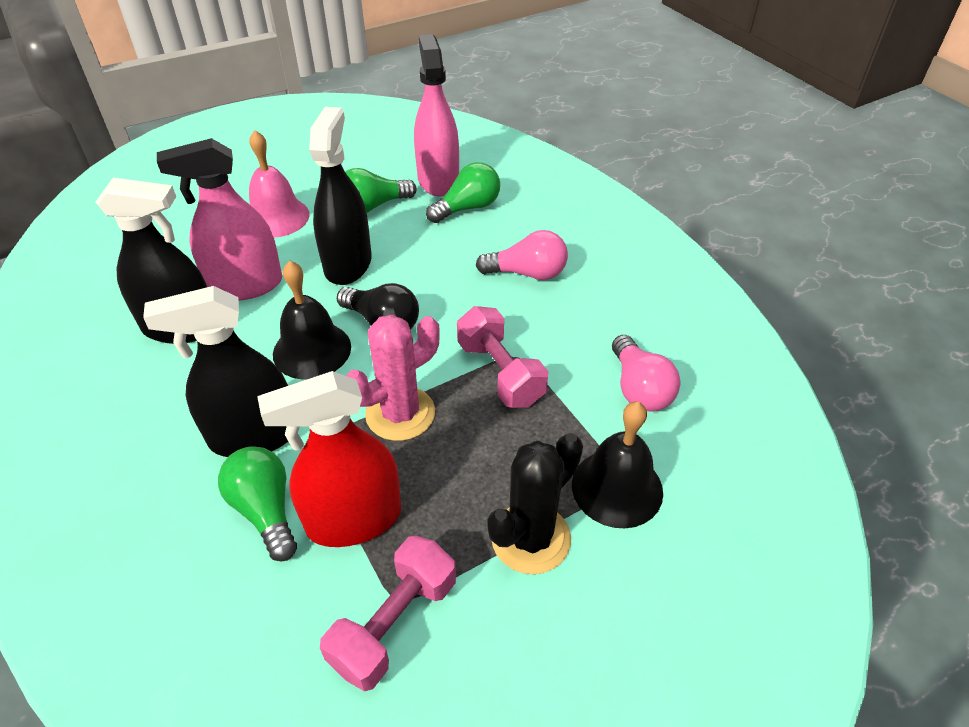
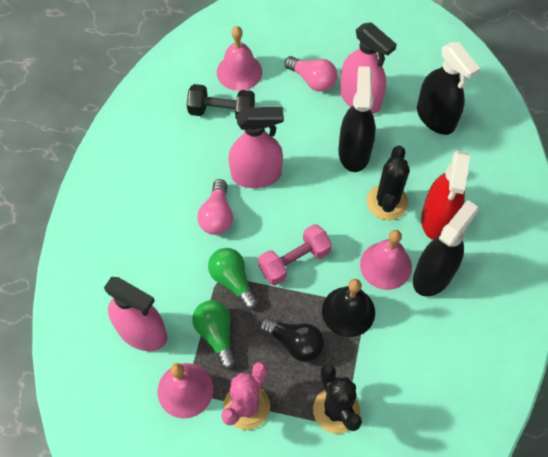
black bell: 2 -> 1
black cactus: 1 -> 2
black dumbbell: 0 -> 1
green light bulb: 3 -> 2
pink bell: 1 -> 3
pink dumbbell: 2 -> 1
pink spray bottle: 2 -> 3

